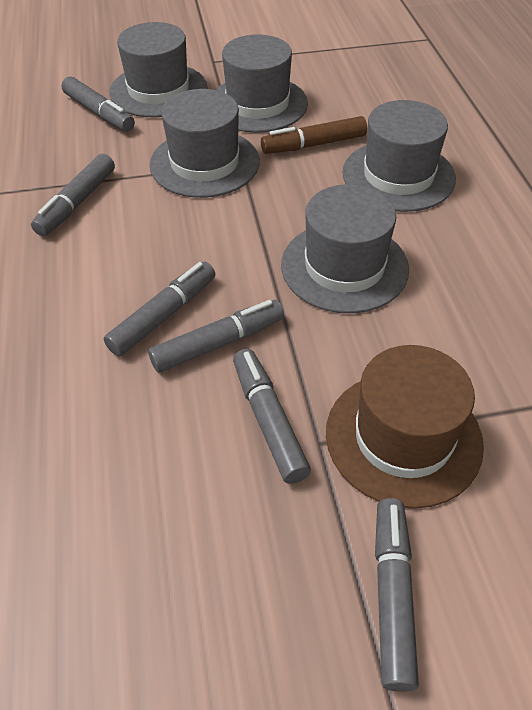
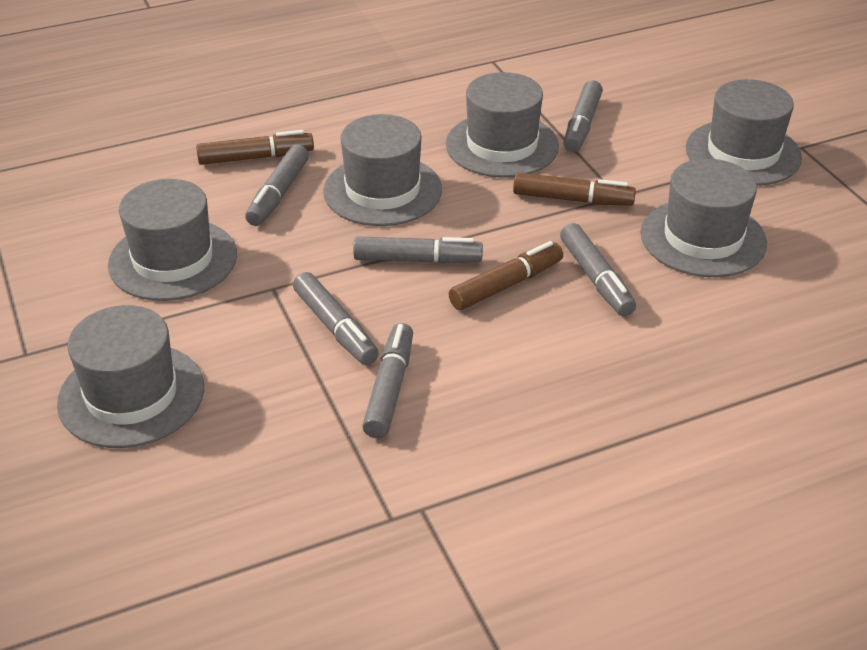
brown hat: 1 -> 0
brown marker: 1 -> 3
grey hat: 5 -> 6

